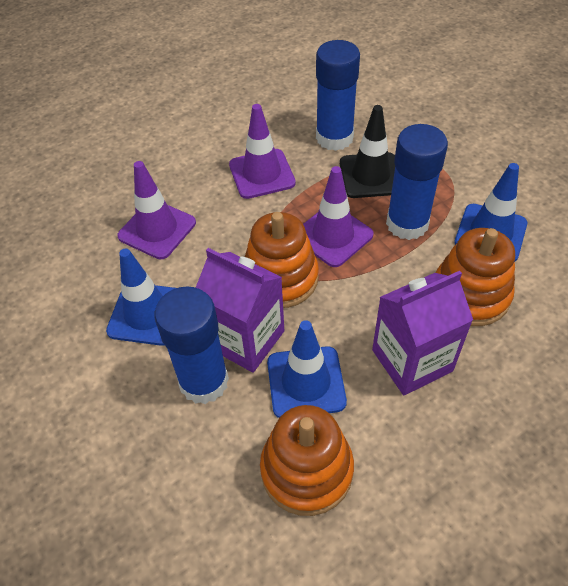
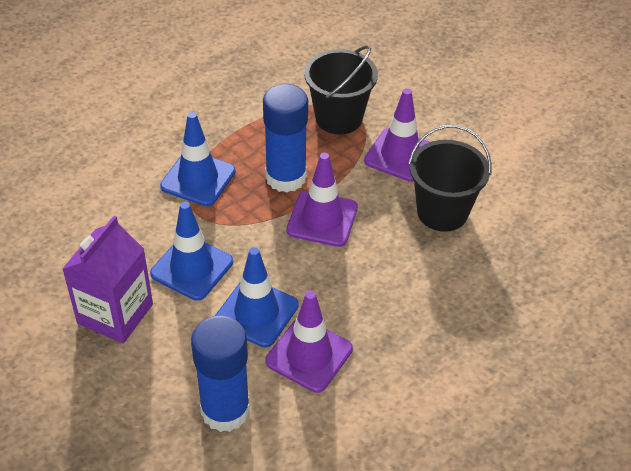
black bucket: 0 -> 2
black traffic cone: 1 -> 0
blue glue stick: 3 -> 2
orange stacking toy: 3 -> 0
purple carton: 2 -> 1

